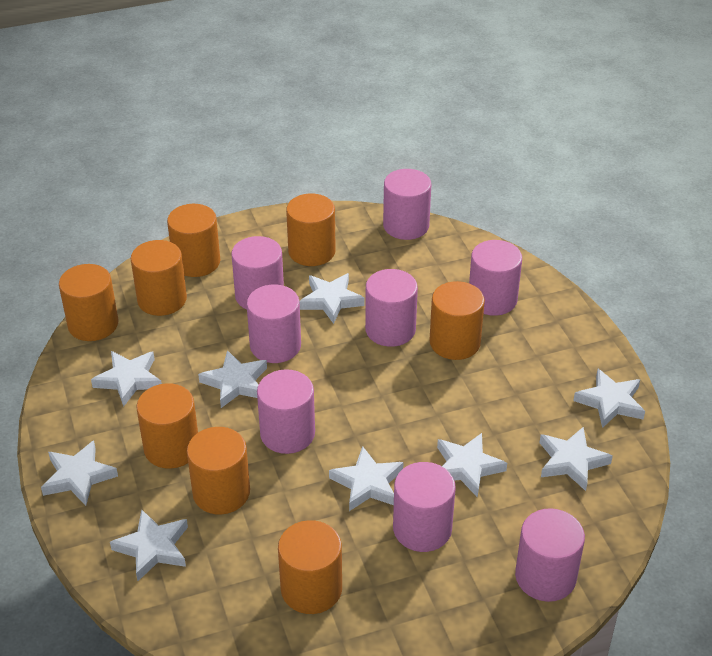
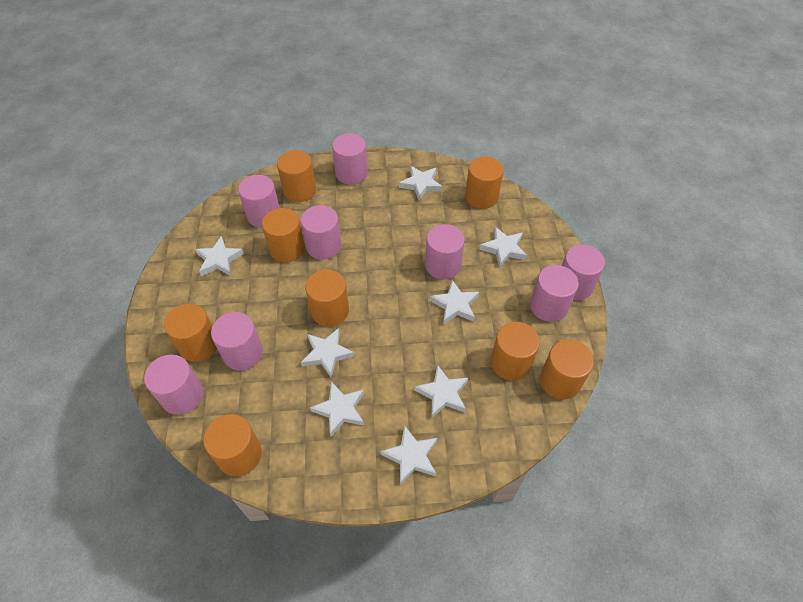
white star: 9 -> 8

